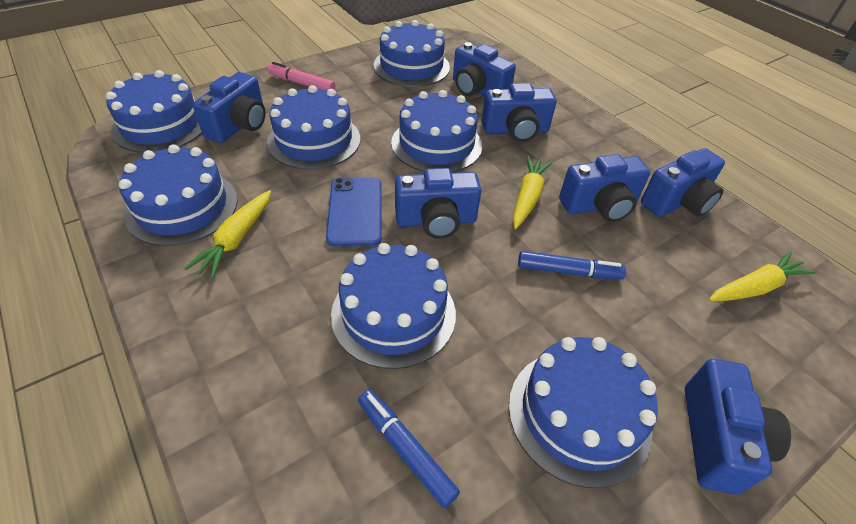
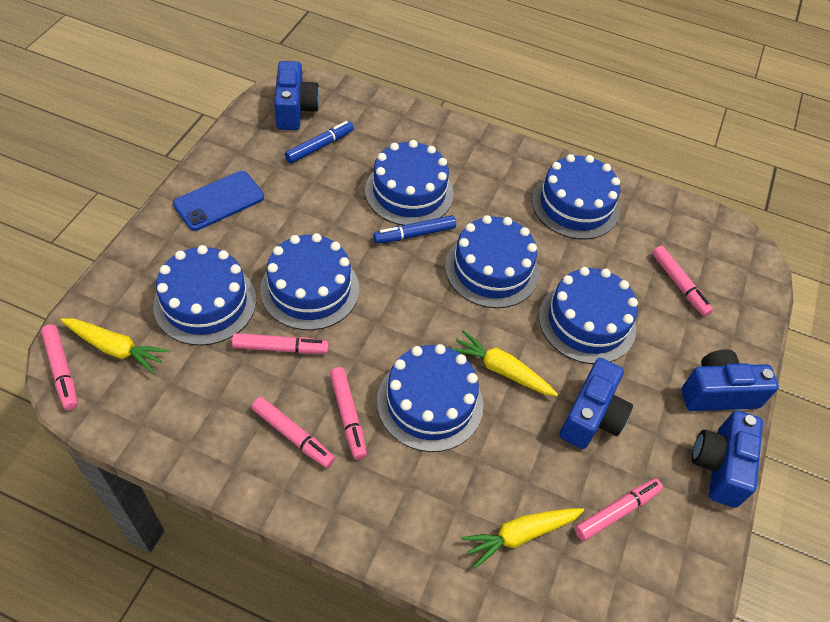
blue camera: 7 -> 4
pink marker: 1 -> 6

